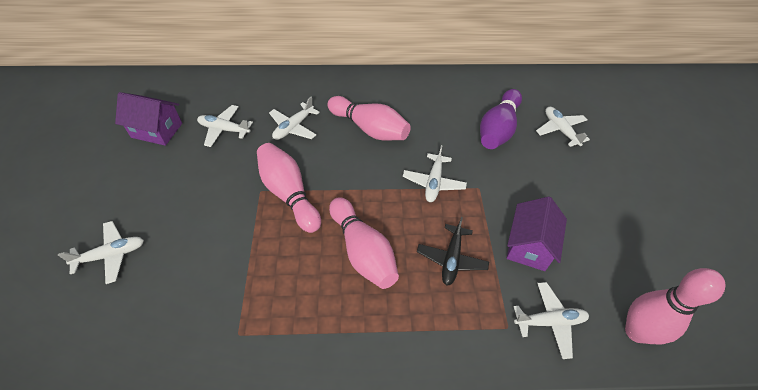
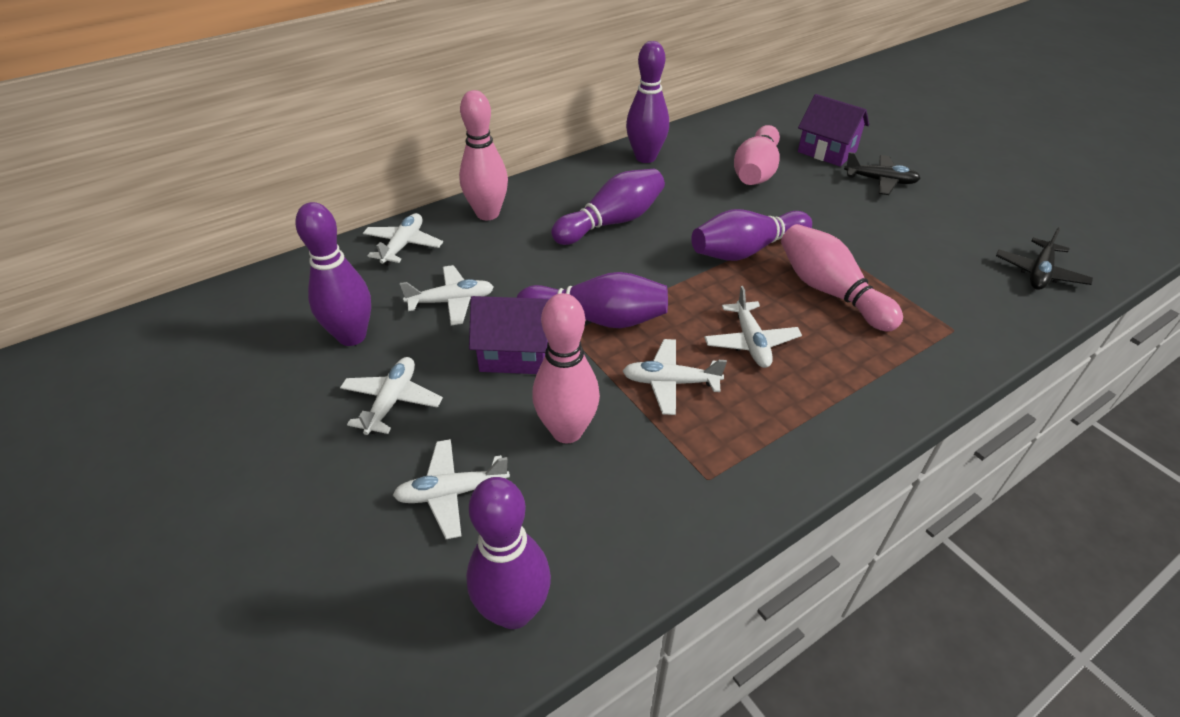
black plane: 1 -> 2
purple bowling pin: 1 -> 6

